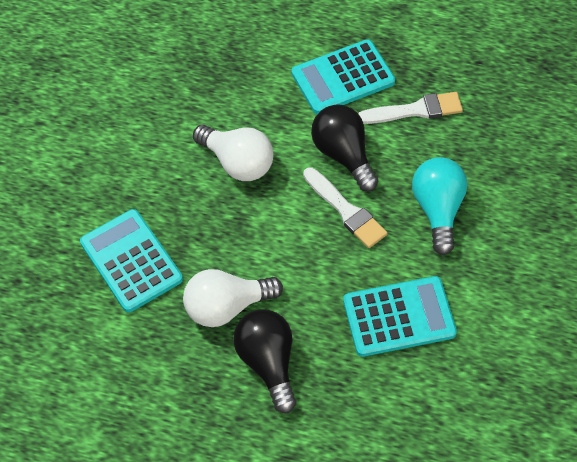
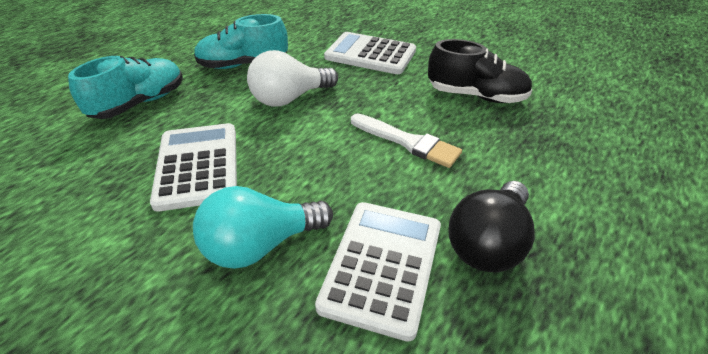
black light bulb: 2 -> 1
black shoe: 0 -> 1
turquoise calculator: 3 -> 0
turquoise shoe: 0 -> 2
white brush: 2 -> 1
white calculator: 0 -> 3
white light bulb: 2 -> 1

